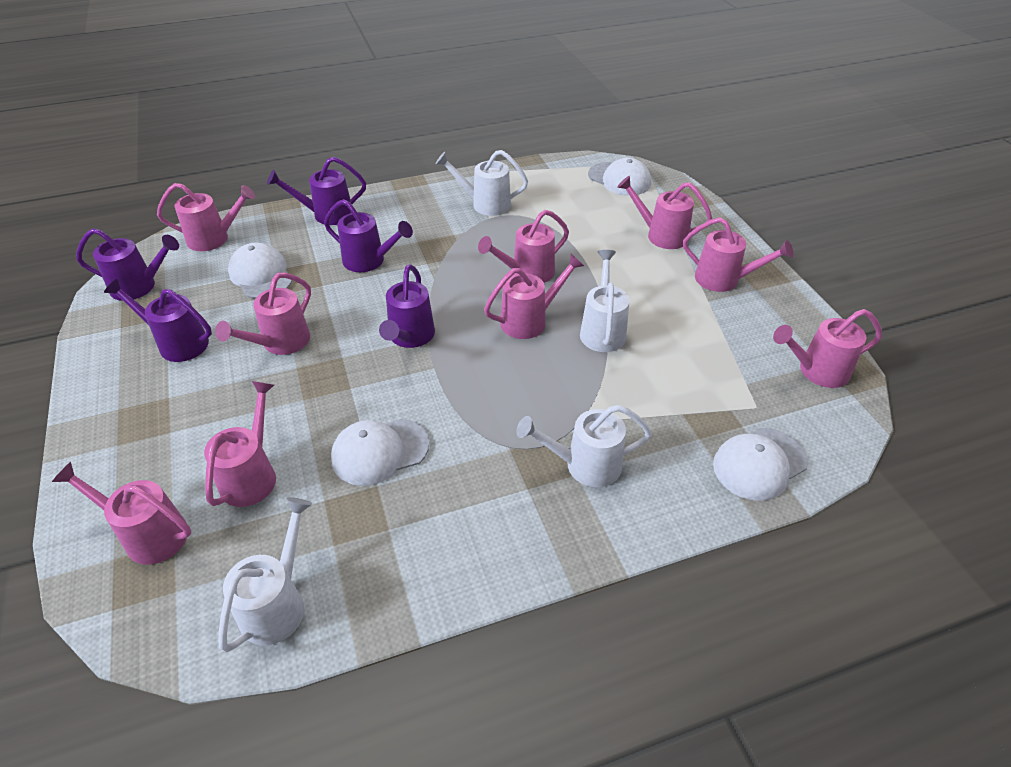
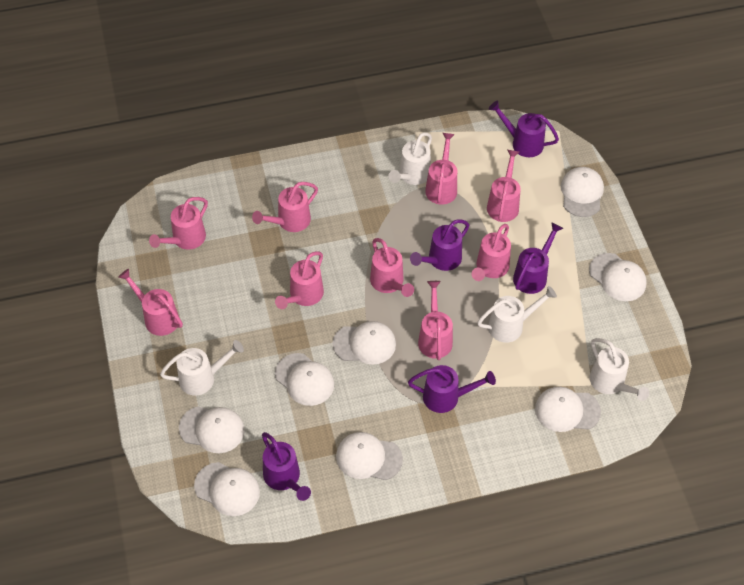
white cap: 4 -> 8

